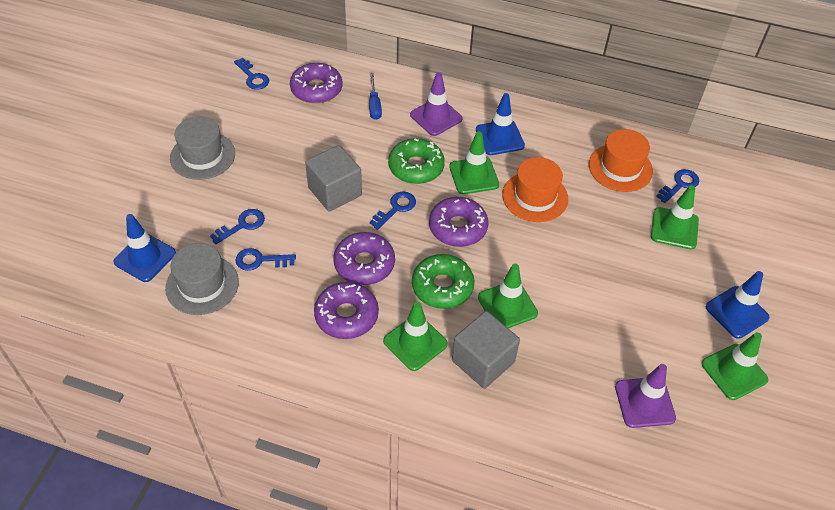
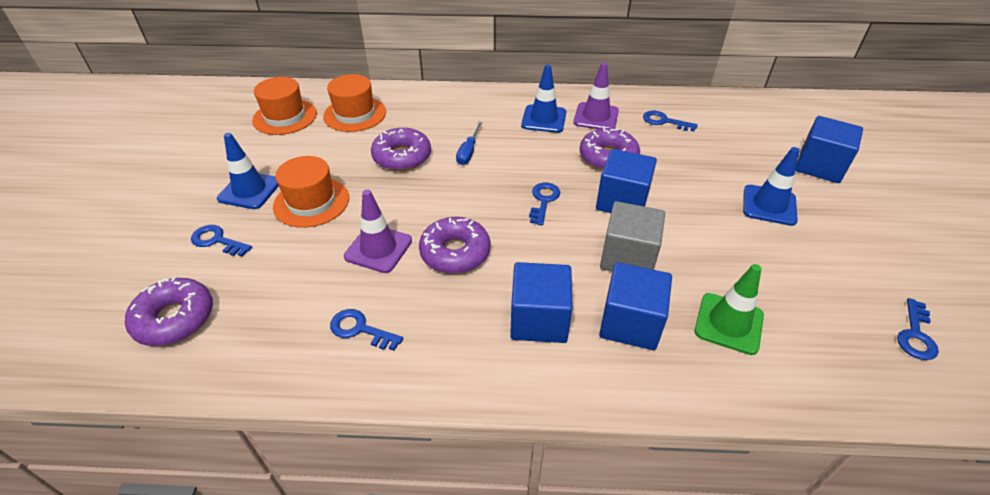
blue cube: 0 -> 4
green donut: 2 -> 0
green traffic cone: 5 -> 1
grey cube: 2 -> 1
grey hat: 2 -> 0
orange hat: 2 -> 3

